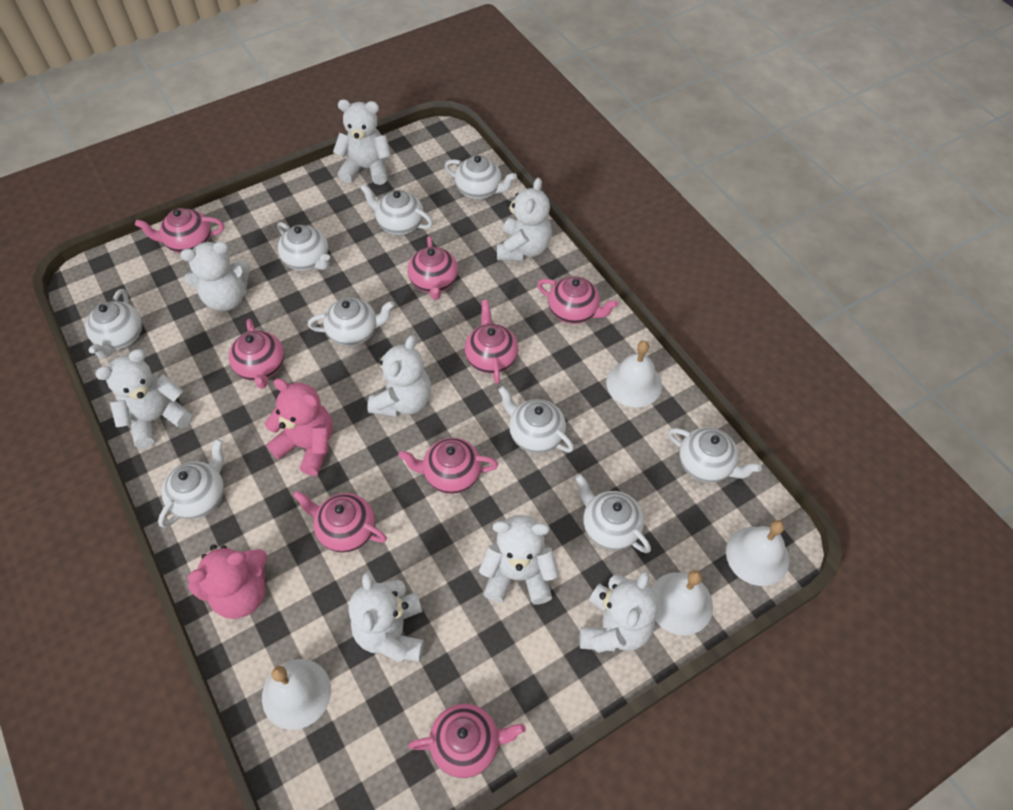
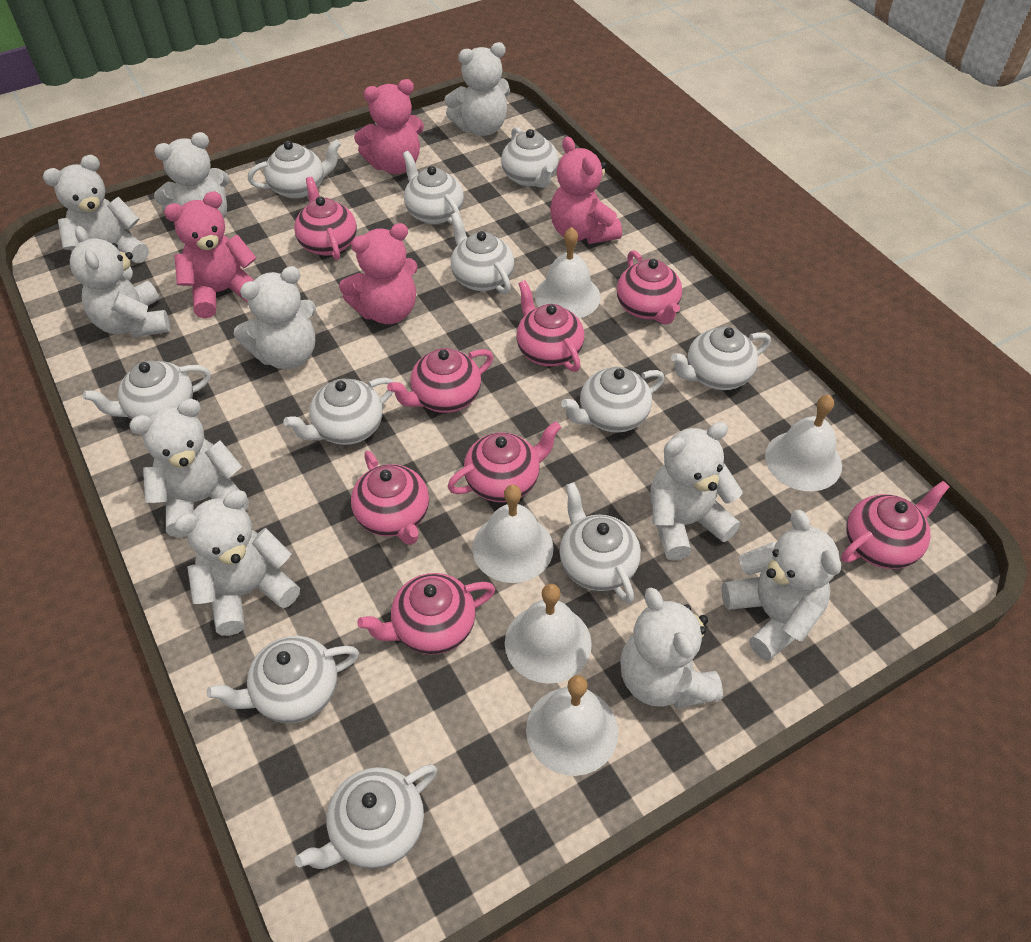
pink teddy bear: 2 -> 4
white bell: 4 -> 5
white teapot: 9 -> 11
white teddy bear: 8 -> 10

